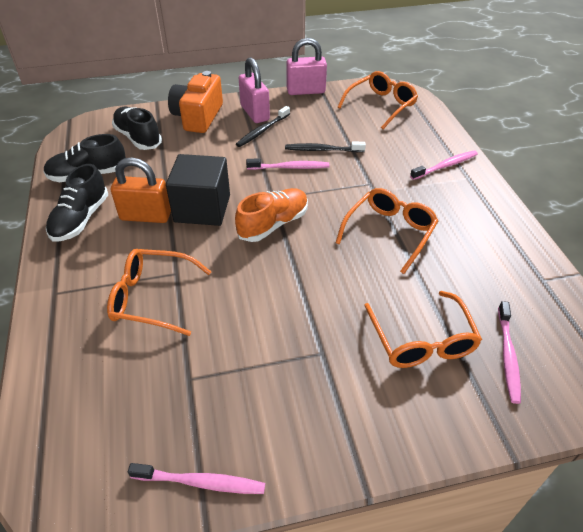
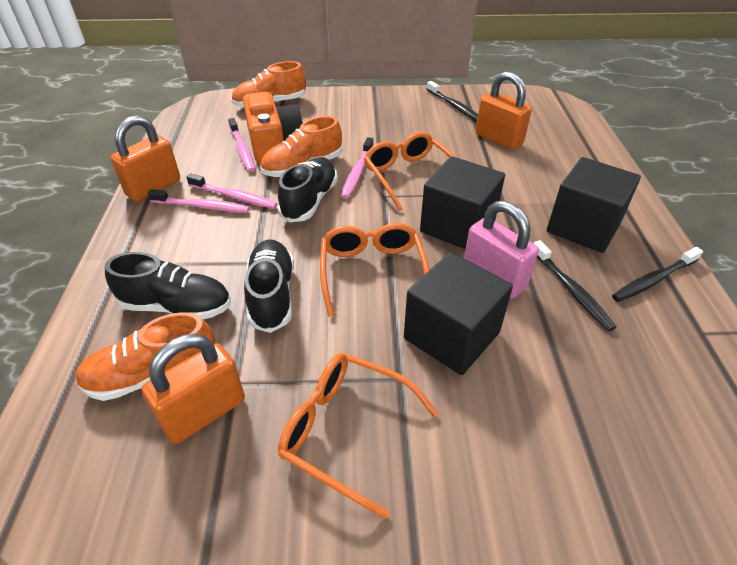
black cube: 1 -> 3
black toothbrush: 2 -> 3
orange glasses: 4 -> 3
orange padlock: 1 -> 3
orange shoe: 1 -> 3
pink padlock: 2 -> 1

